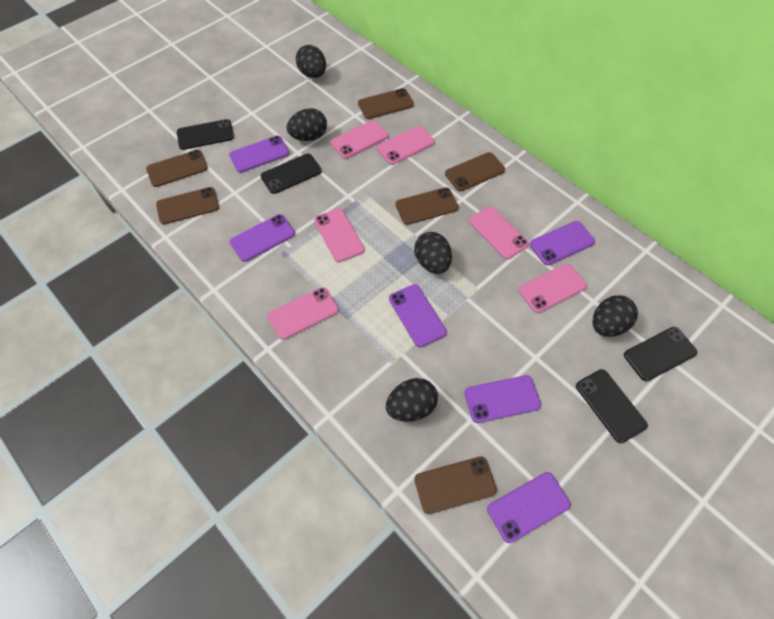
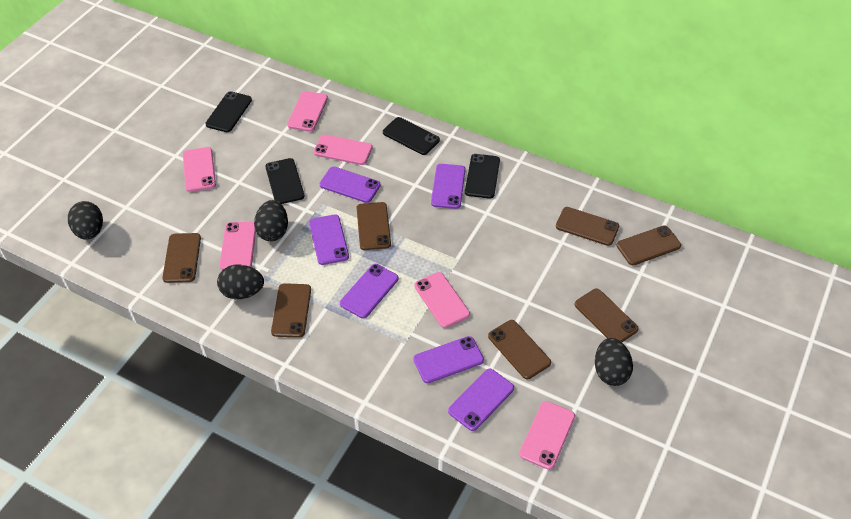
black egg: 5 -> 4
brown phone: 6 -> 7

